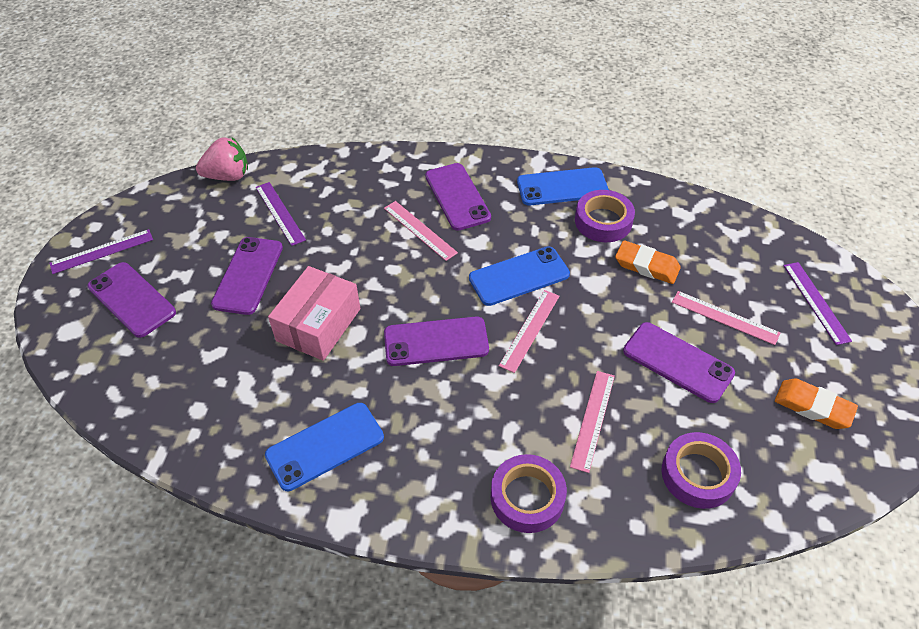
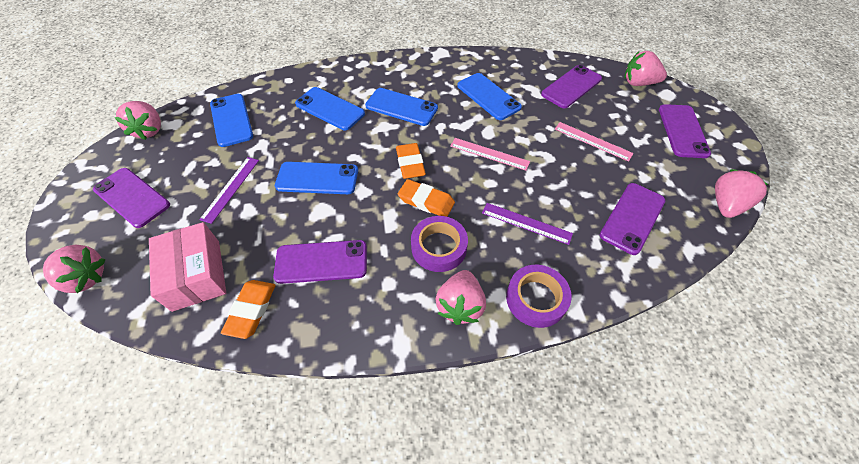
blue phone: 3 -> 5
orange eraser: 2 -> 3
pink ruler: 4 -> 2
pink strawberry: 1 -> 5
purple ruler: 3 -> 2
purple tape: 3 -> 2

